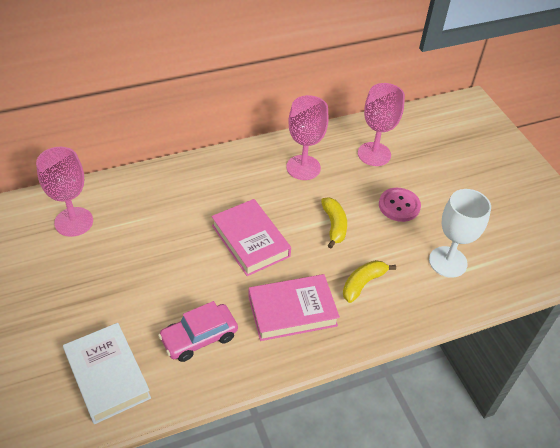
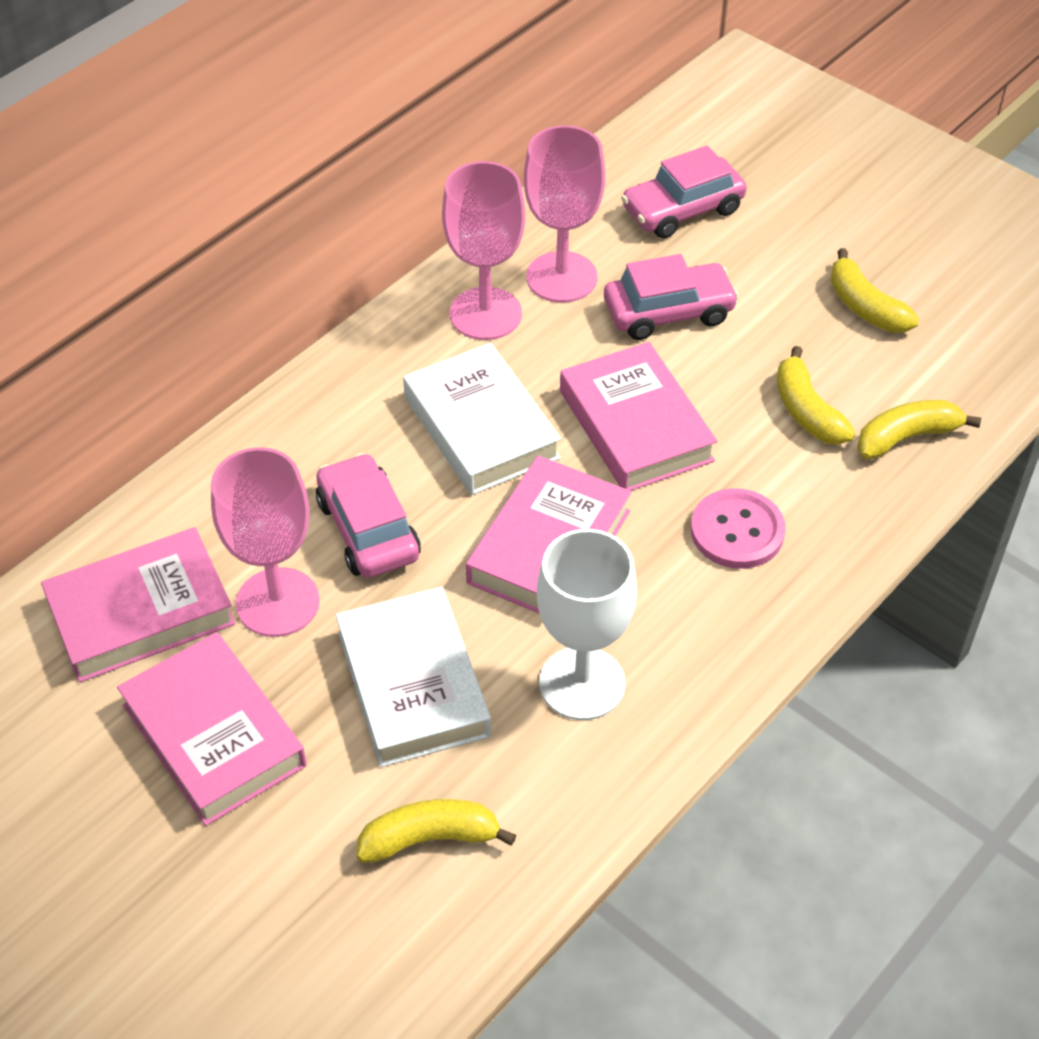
pink book: 2 -> 4
pink car: 1 -> 3
white book: 1 -> 2
yellow banana: 2 -> 4

